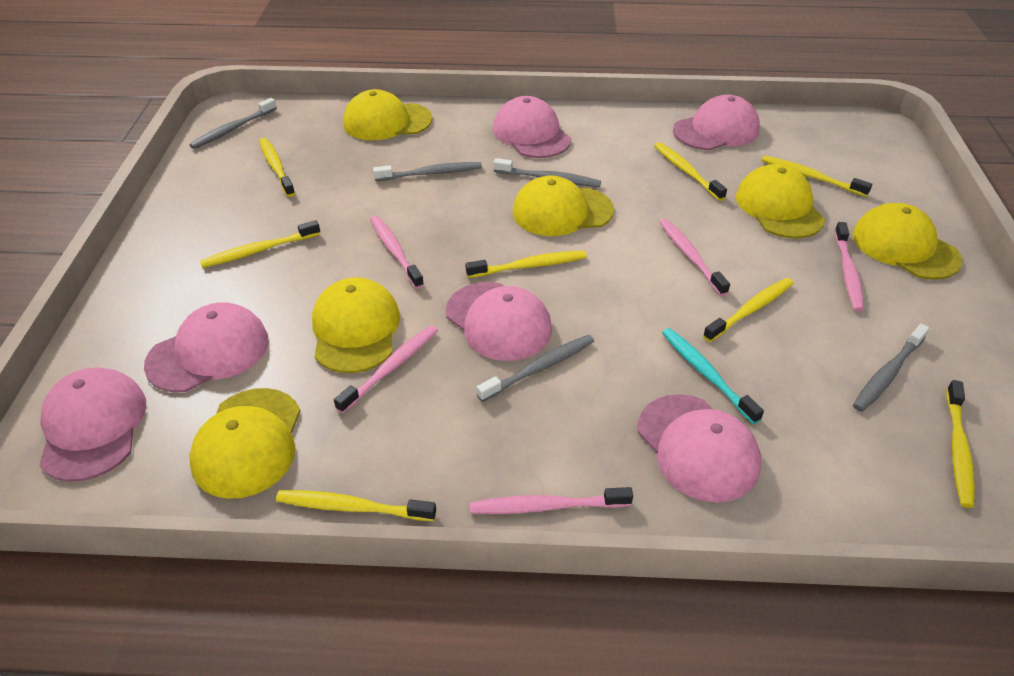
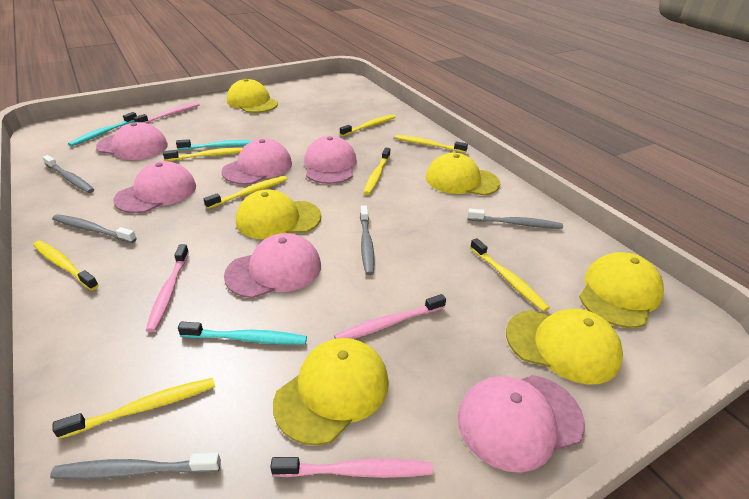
pink toothbrush: 5 -> 4
turquoise toothbrush: 1 -> 3

